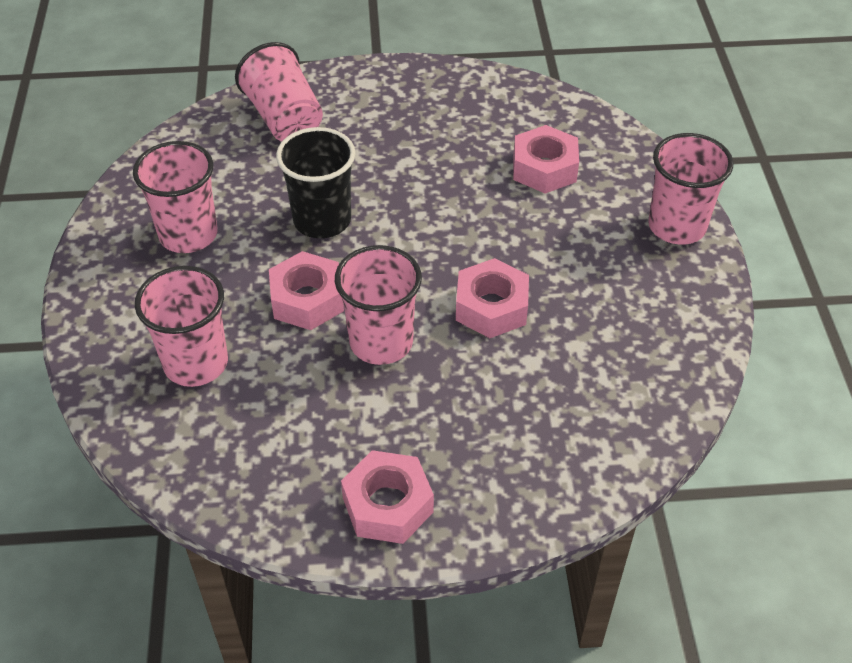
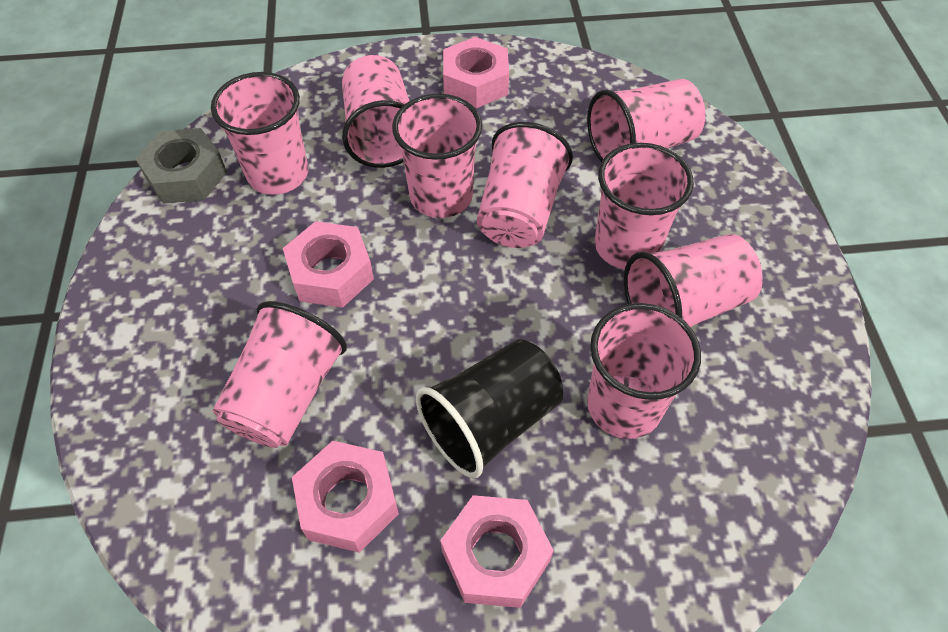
grey nut: 0 -> 1
pink cup: 5 -> 9

